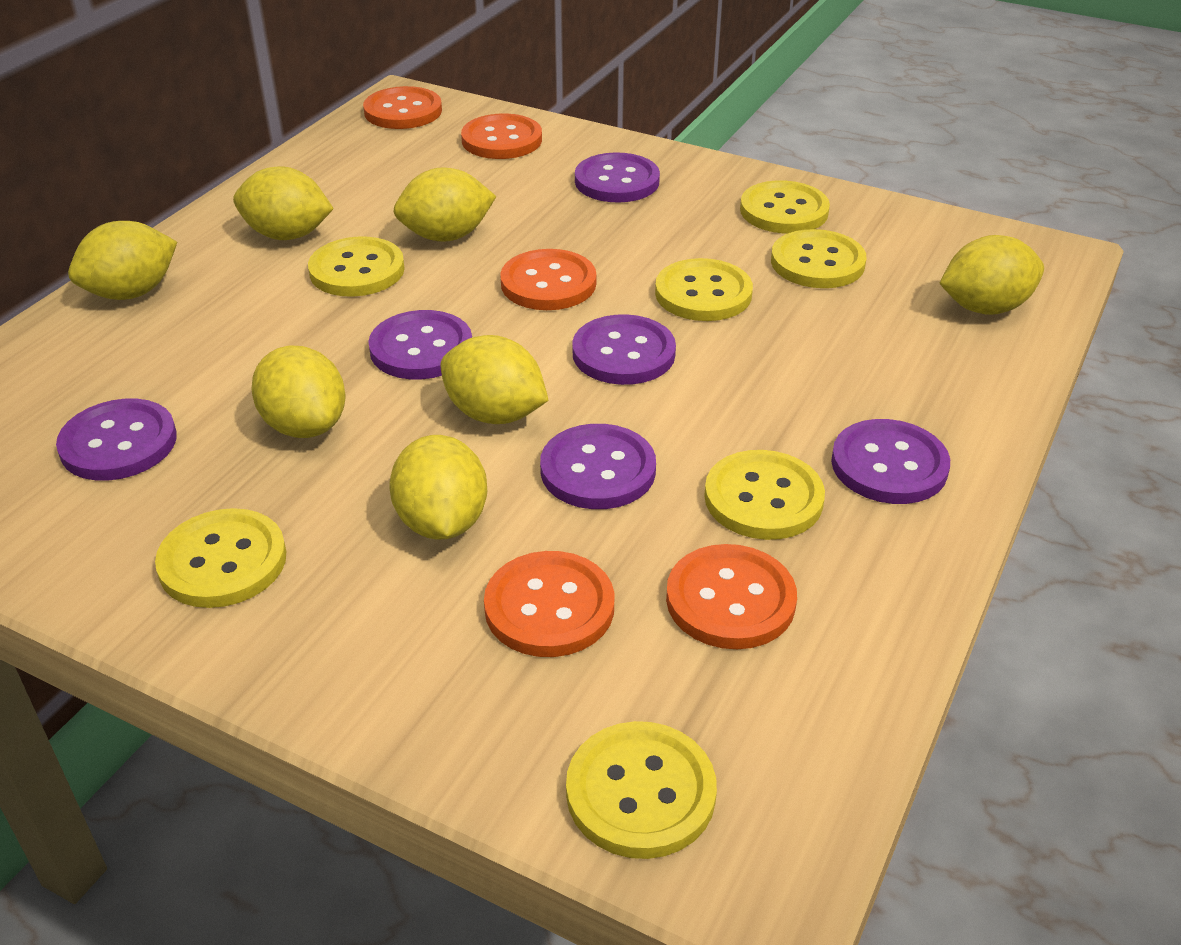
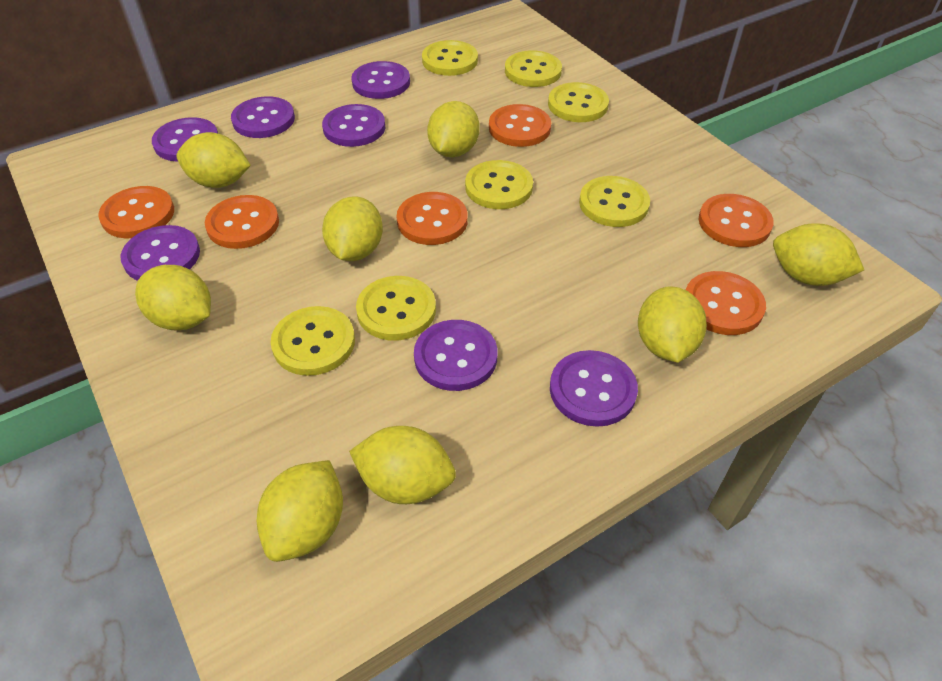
orange button: 5 -> 6
purple button: 6 -> 7
yellow lemon: 7 -> 8

